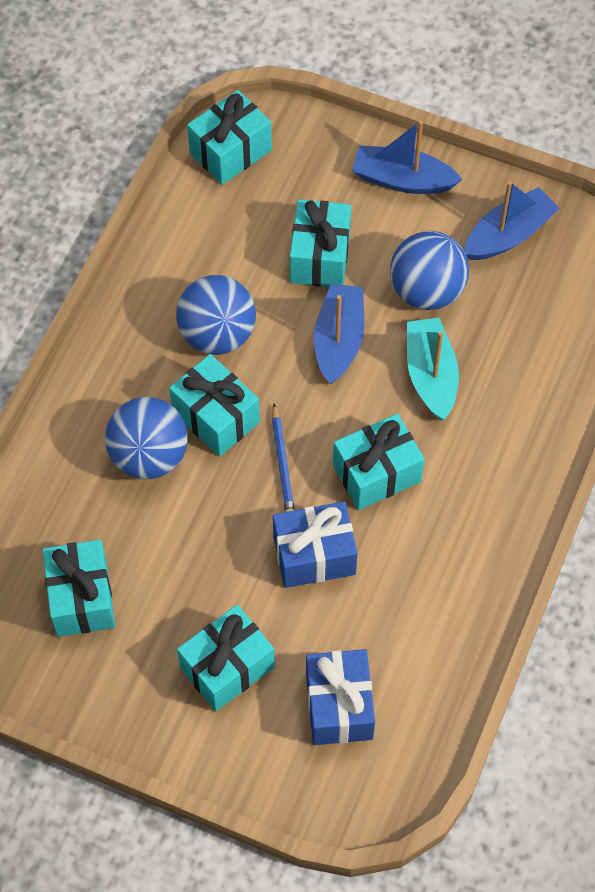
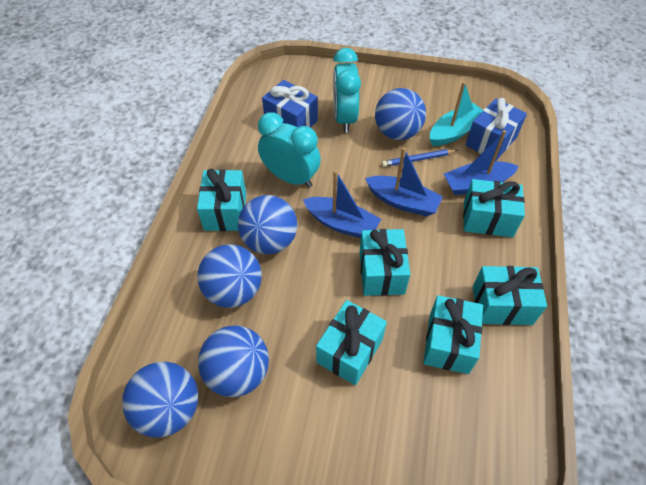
blue ball: 3 -> 5
turquoise clock: 0 -> 2

